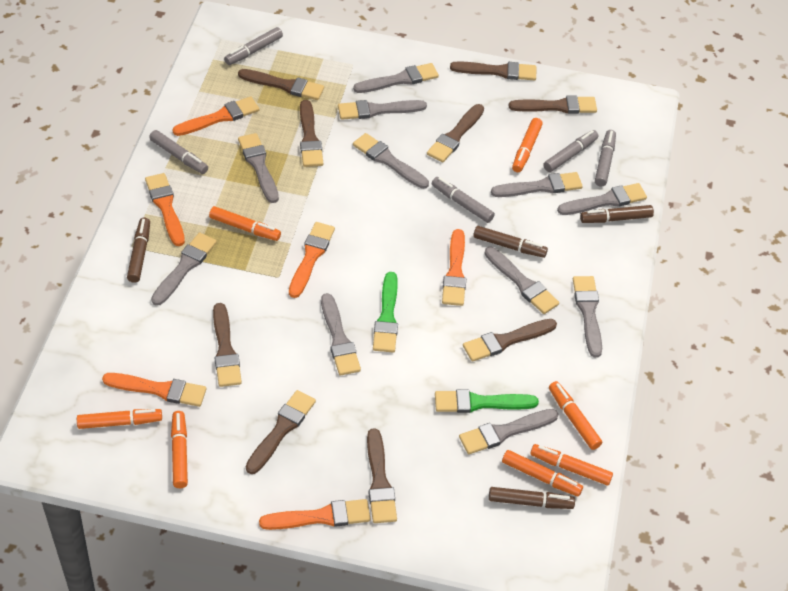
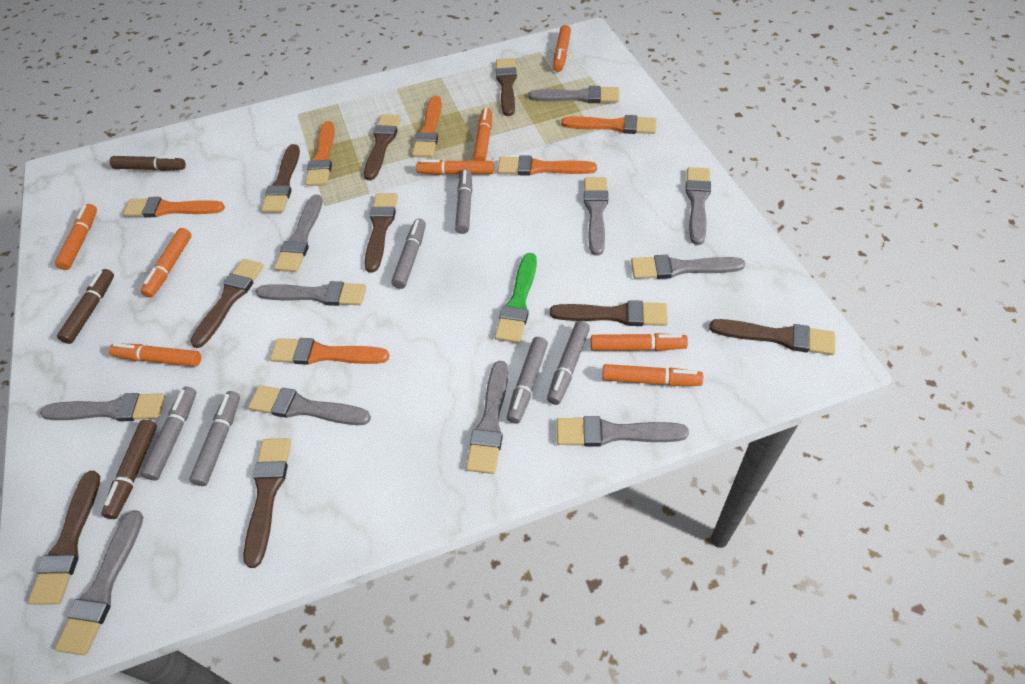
brown marker: 4 -> 3
green brush: 2 -> 1
grey marker: 5 -> 6
orange marker: 7 -> 8

